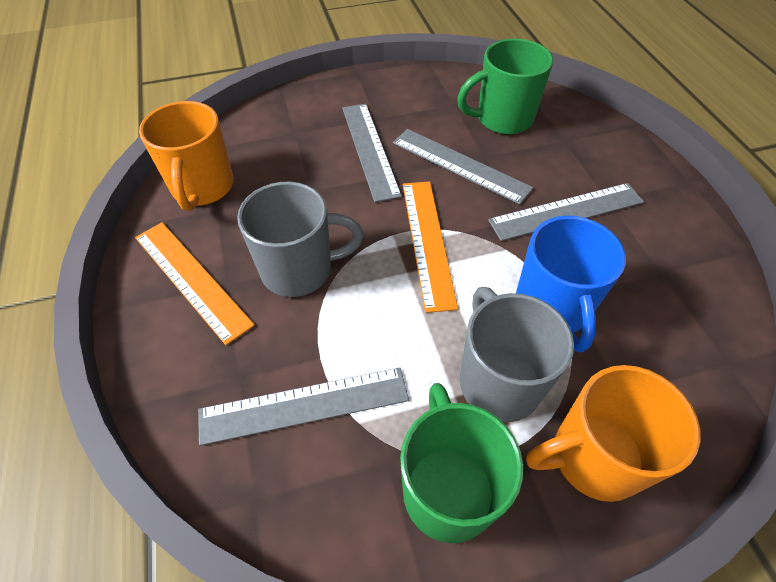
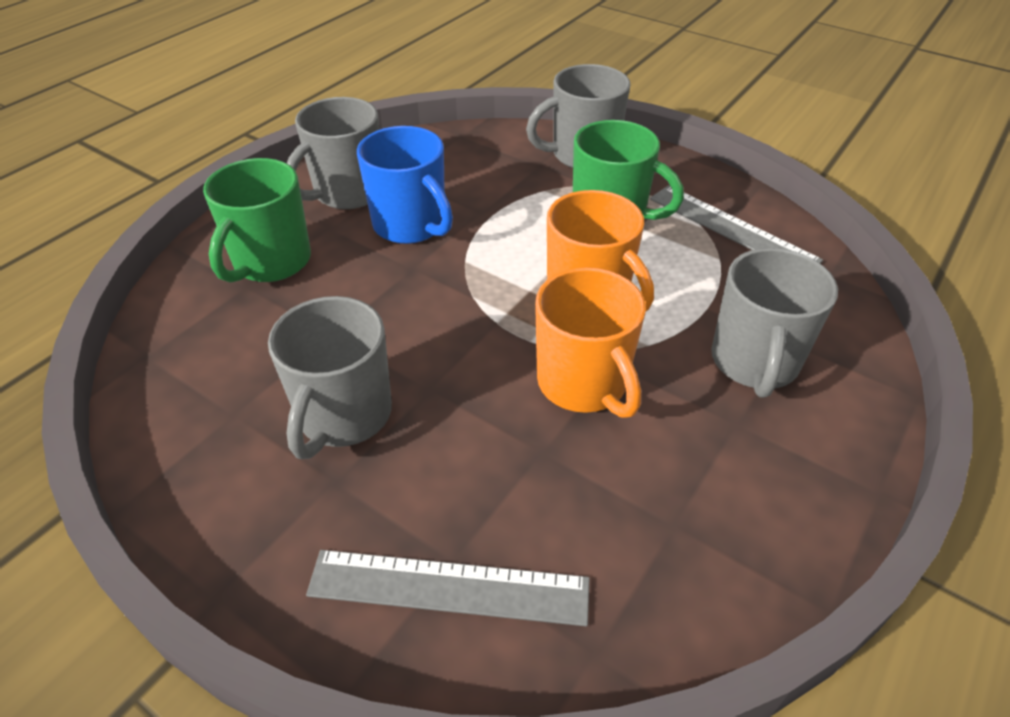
grey mug: 2 -> 4
grey ruler: 4 -> 2
orange ruler: 2 -> 0

